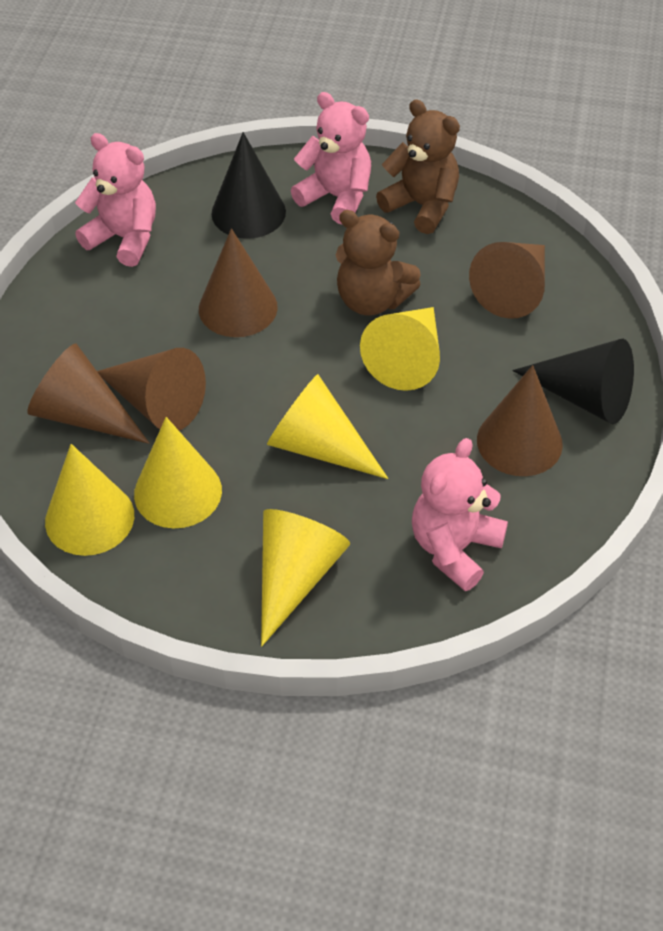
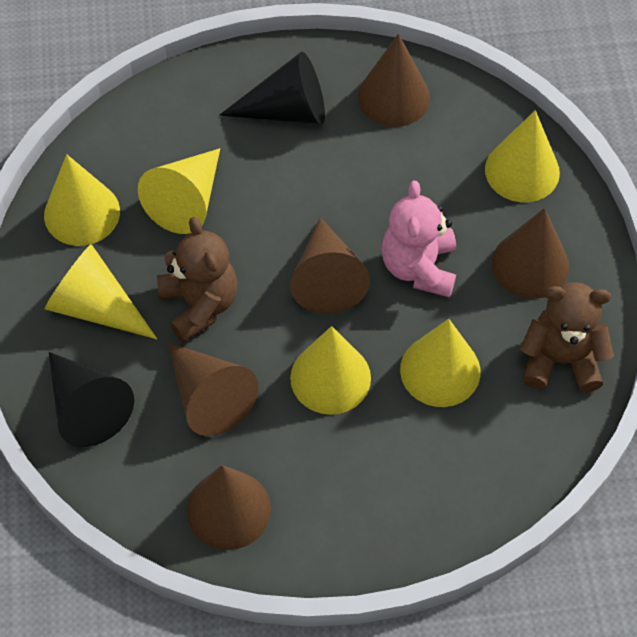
pink teddy bear: 3 -> 1
yellow cone: 5 -> 6

